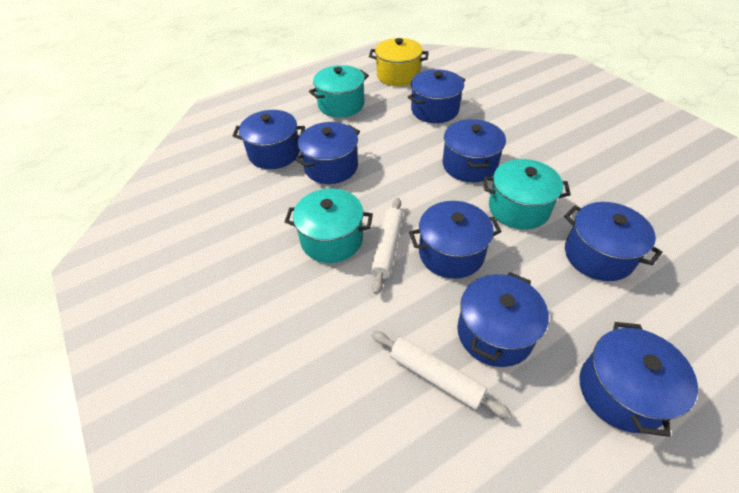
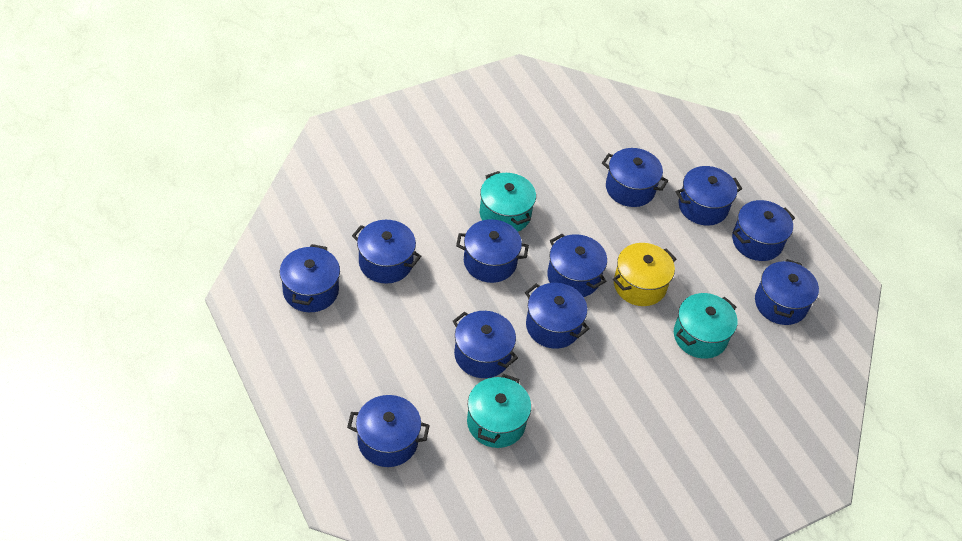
blue pot: 8 -> 11
white rolling pin: 2 -> 0

